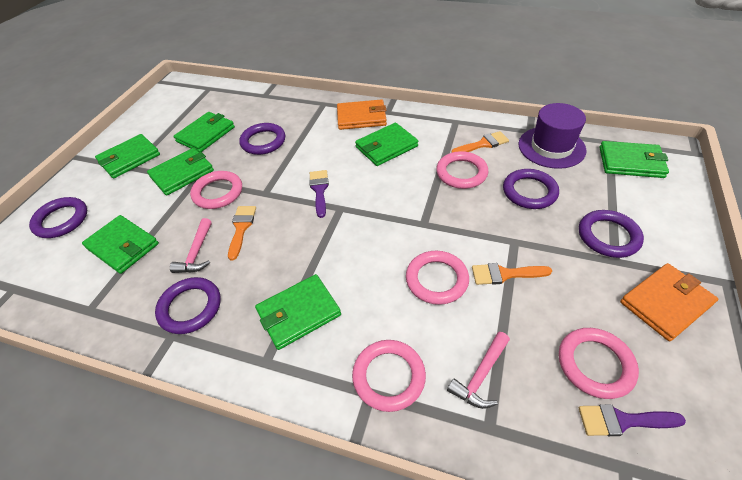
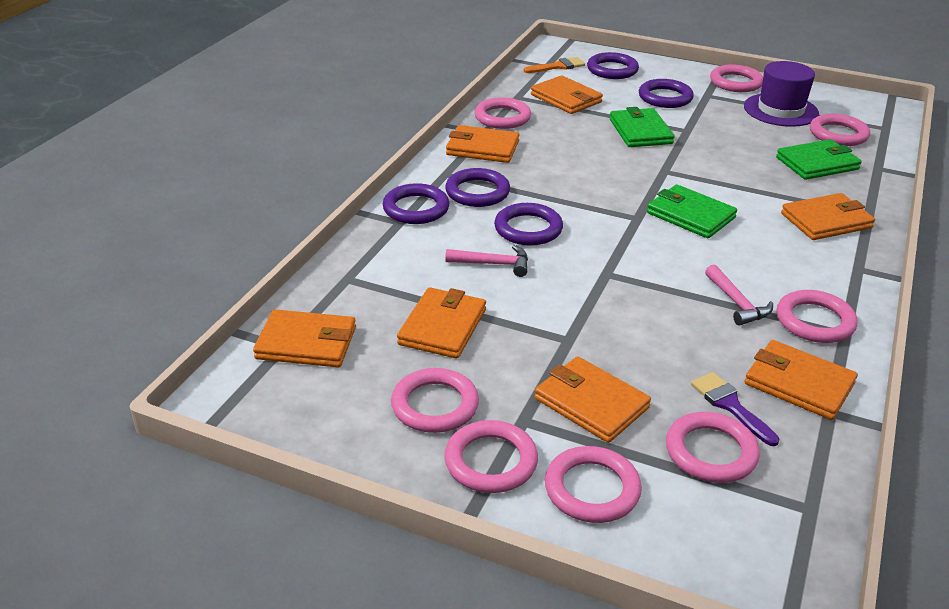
green wallet: 7 -> 3
orange brush: 3 -> 1
orange wallet: 2 -> 7
pink ring: 5 -> 8
purple brush: 2 -> 1

